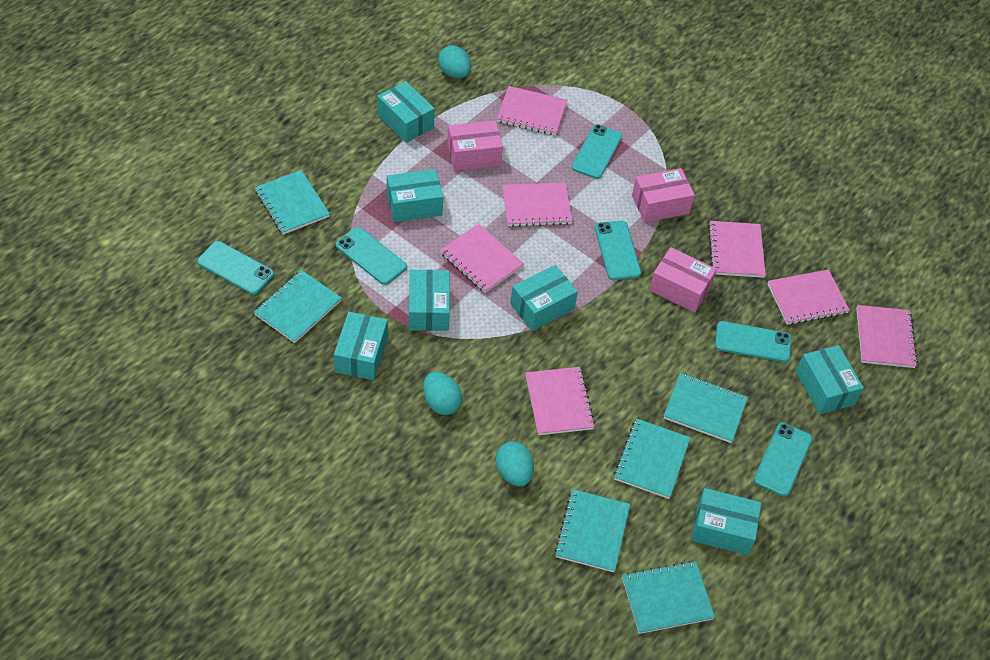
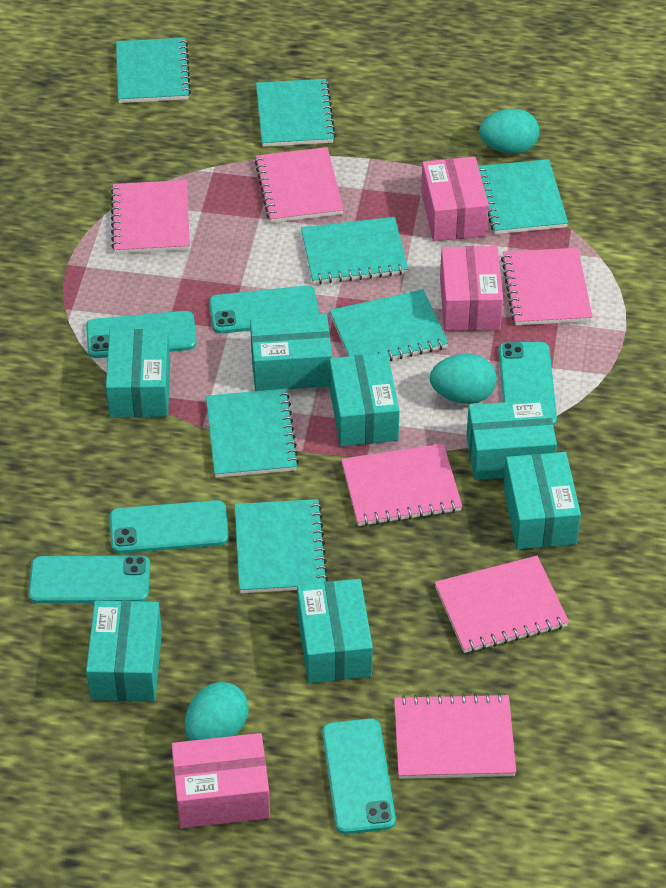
pink notebook: 7 -> 6
turquoise notebook: 6 -> 7

